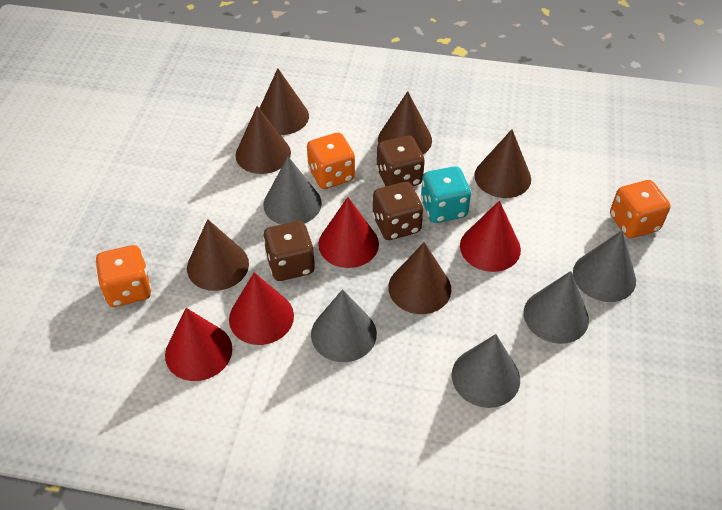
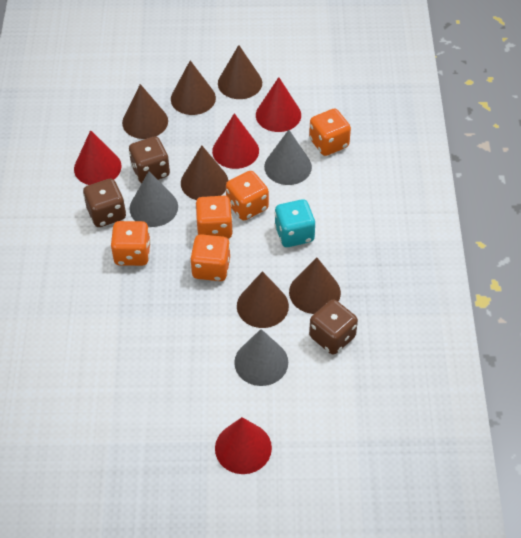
grey cone: 5 -> 3
orange dice: 3 -> 5

